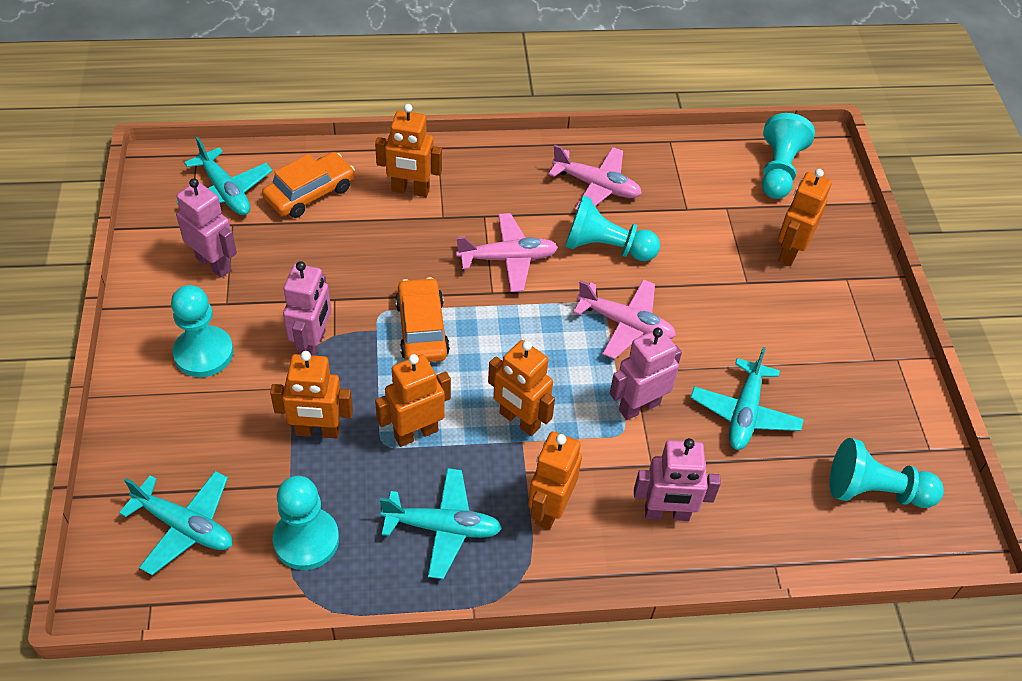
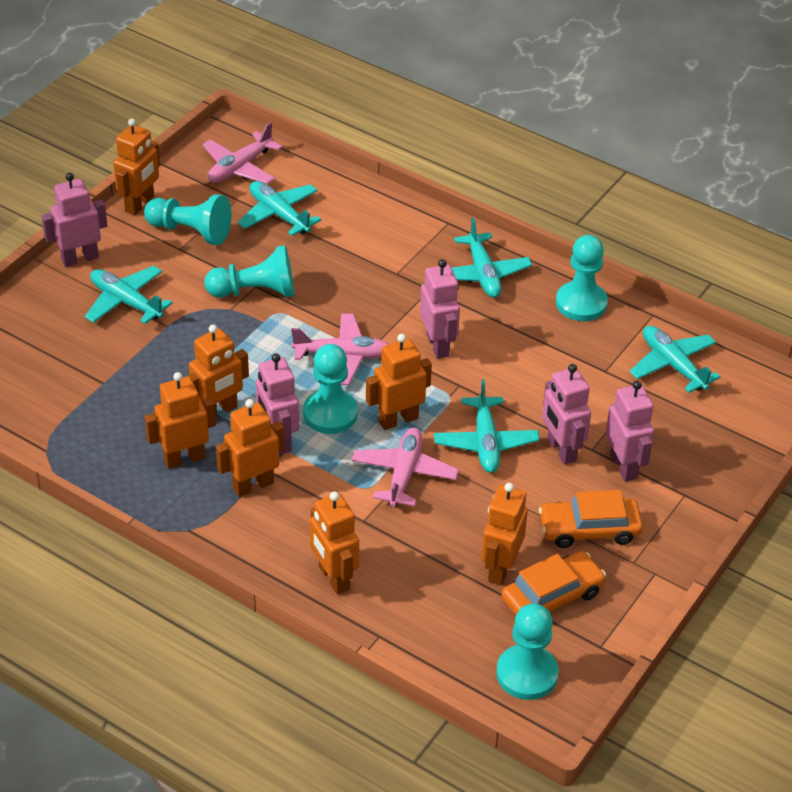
orange robot: 6 -> 7
pink robot: 4 -> 5
turquoise plane: 4 -> 5

